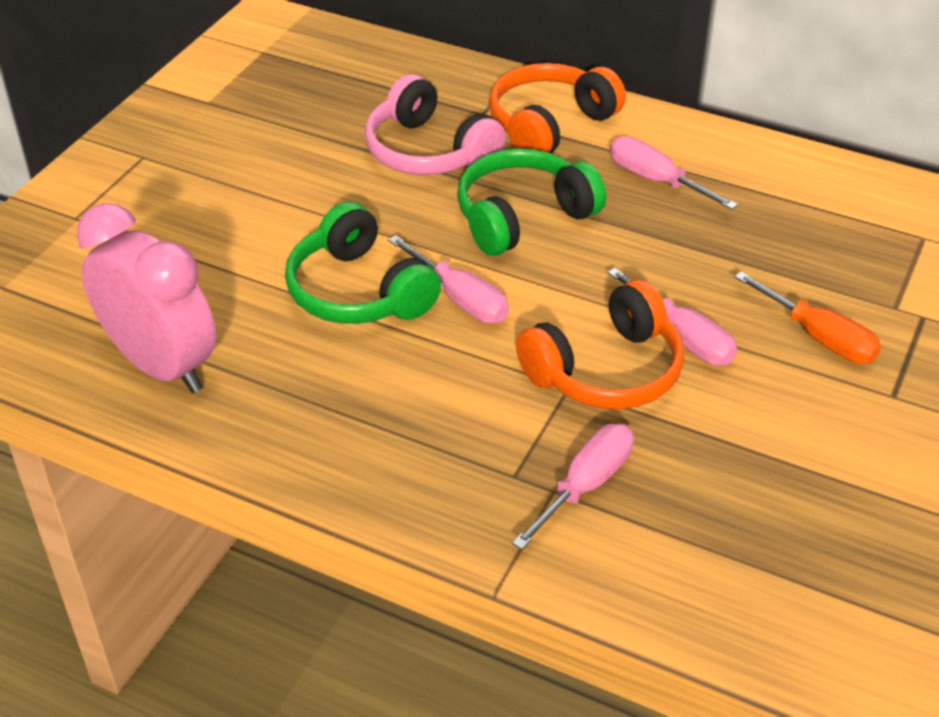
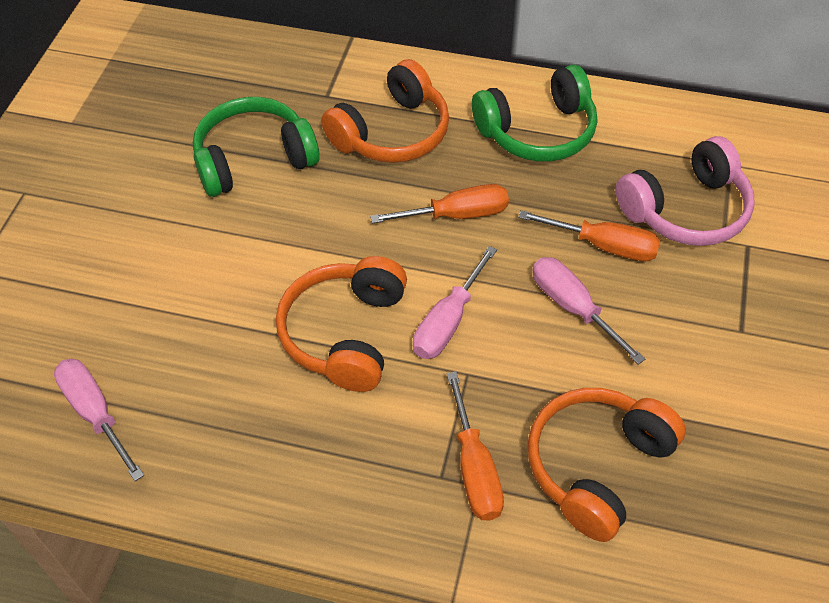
orange headphones: 2 -> 3
orange screwdriver: 1 -> 3
pink clock: 1 -> 0
pink screwdriver: 4 -> 3

